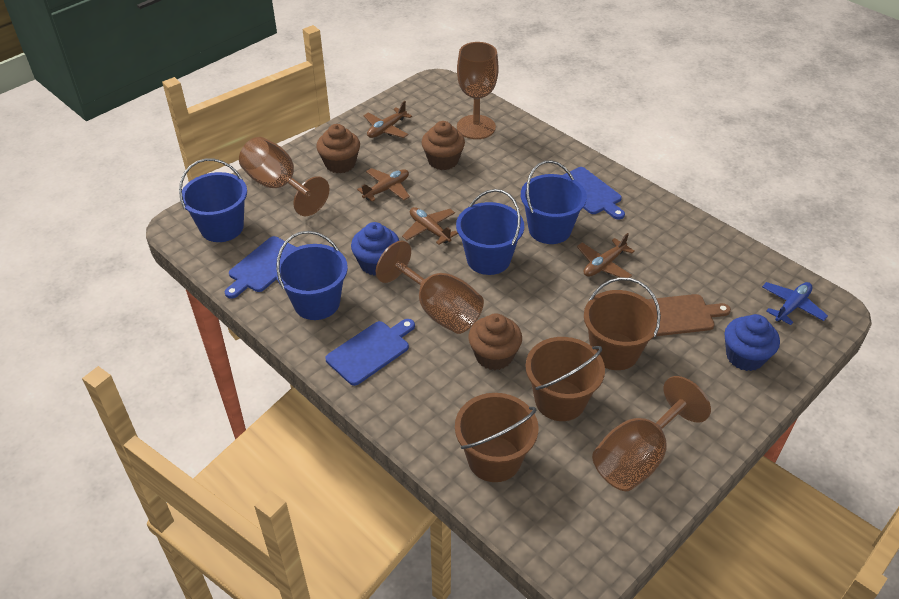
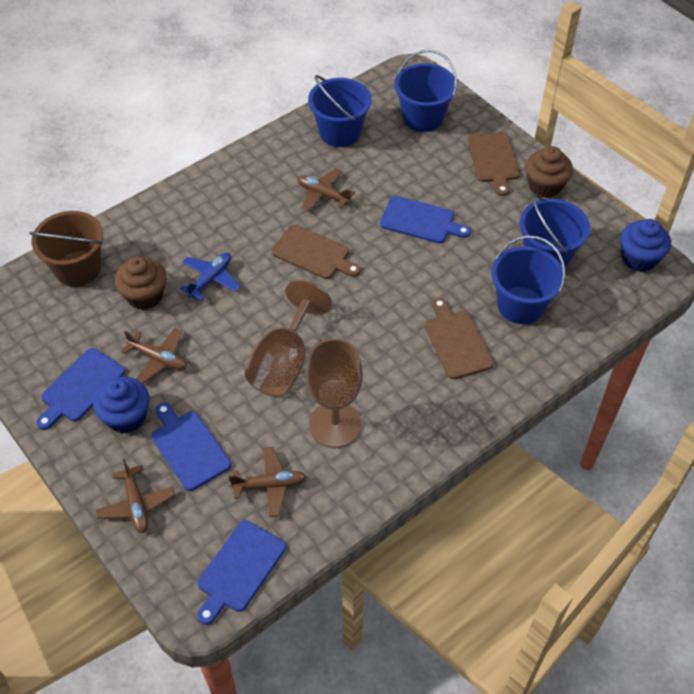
blue cutting board: 3 -> 4
brown bucket: 3 -> 1
brown cupcake: 3 -> 2
brown cutting board: 1 -> 3
brown goblet: 4 -> 2

